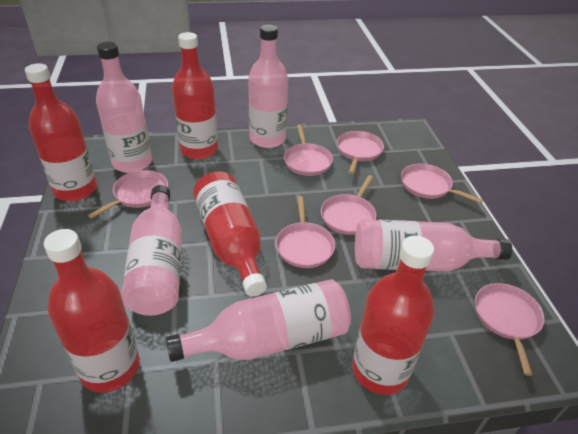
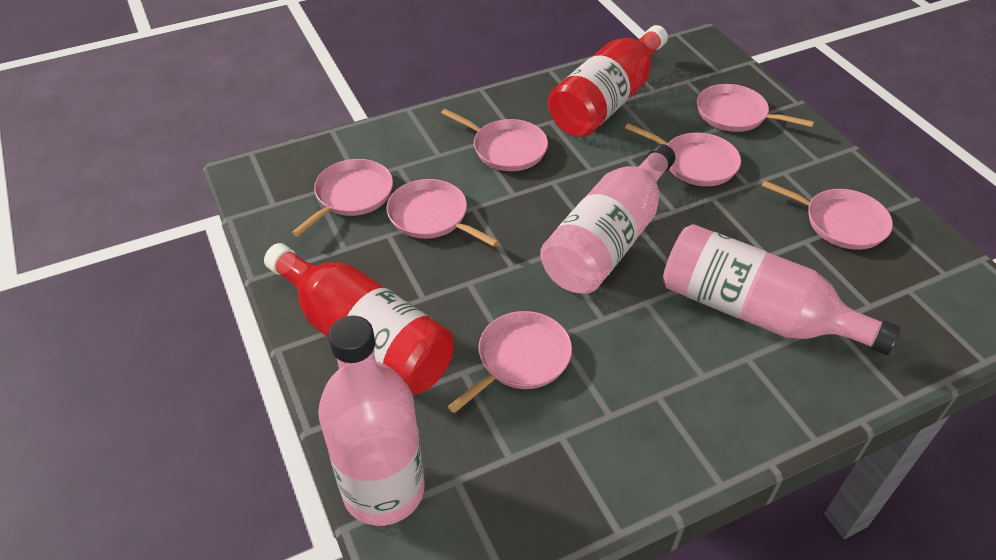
pink bottle: 5 -> 3
red bottle: 5 -> 2

